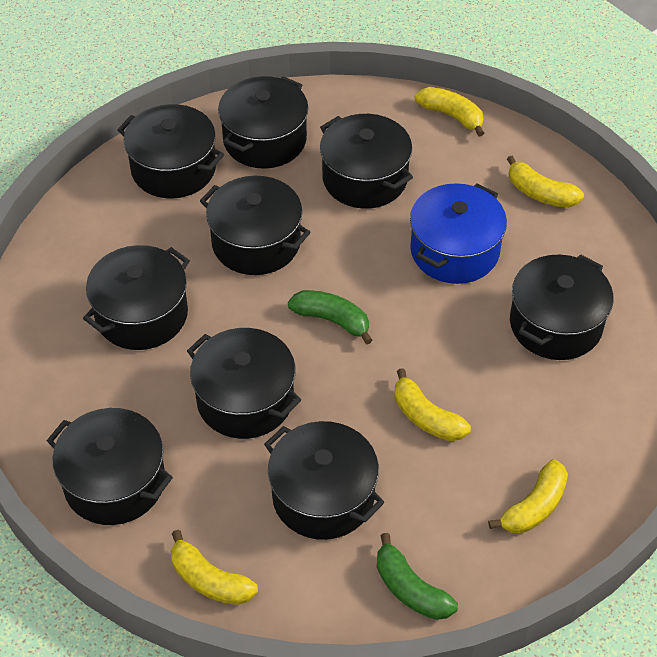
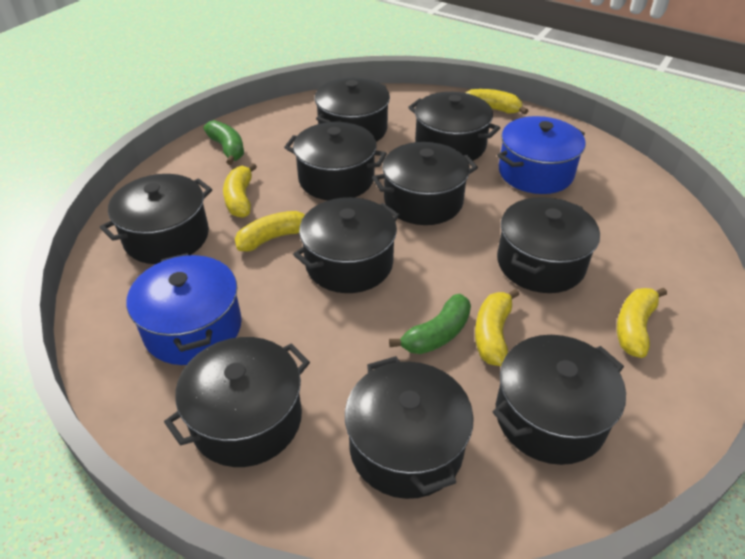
black pot: 9 -> 10
blue pot: 1 -> 2

